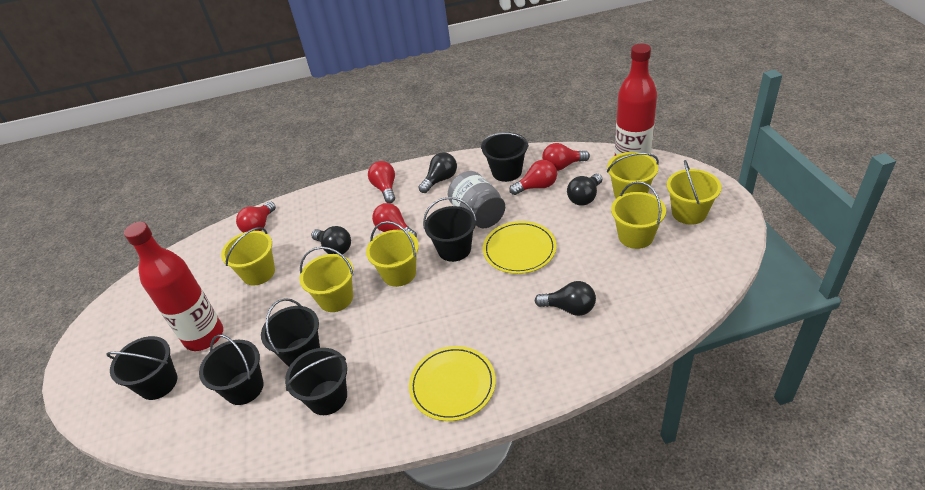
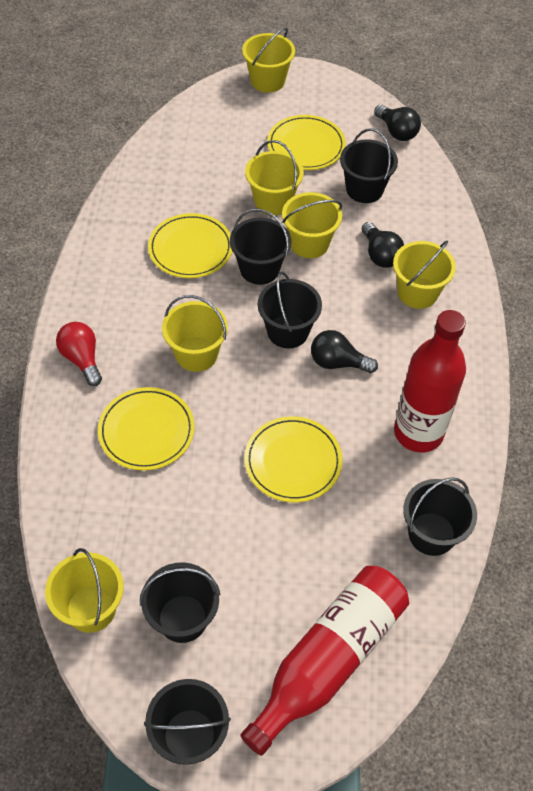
black light bulb: 4 -> 3
grey jar: 1 -> 0
red light bulb: 5 -> 1
yellow plate: 2 -> 4

